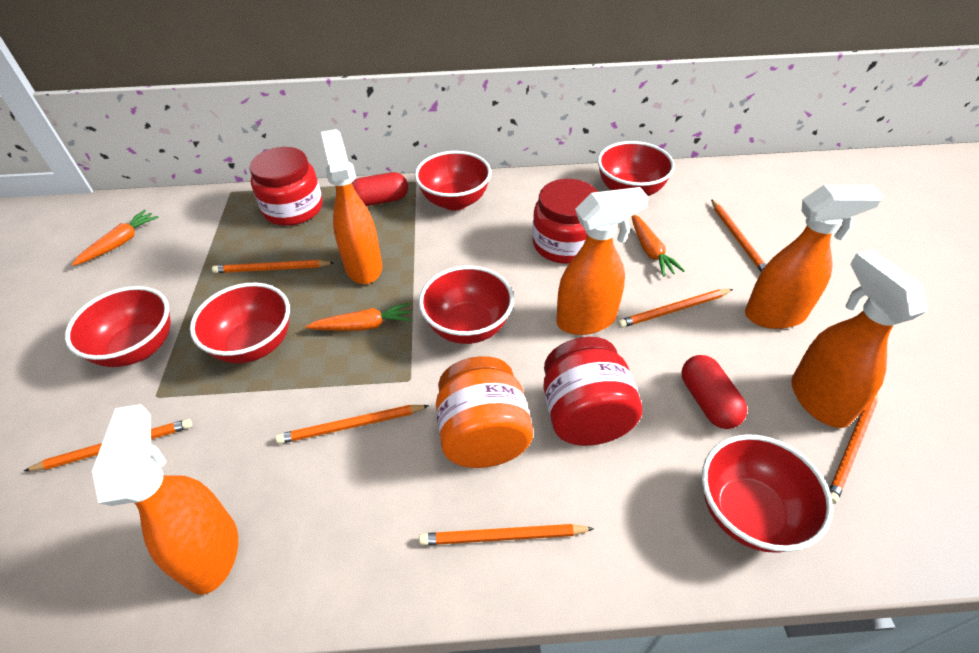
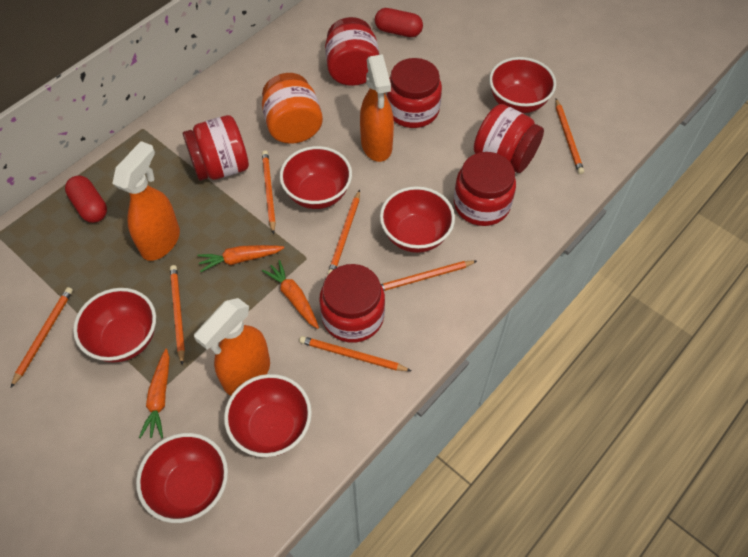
orange spray bottle: 5 -> 3
red jar: 3 -> 6

